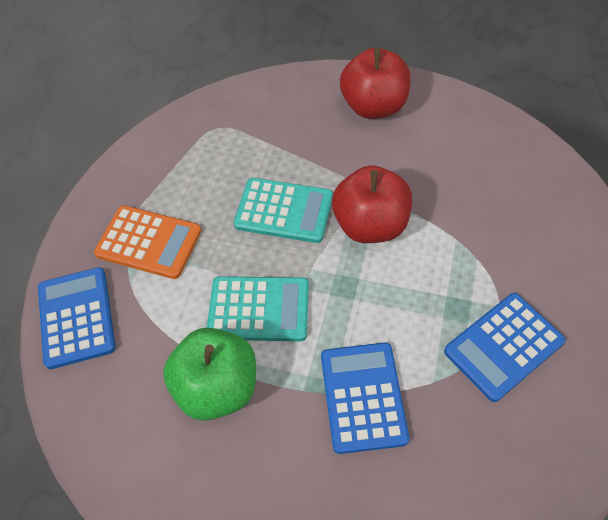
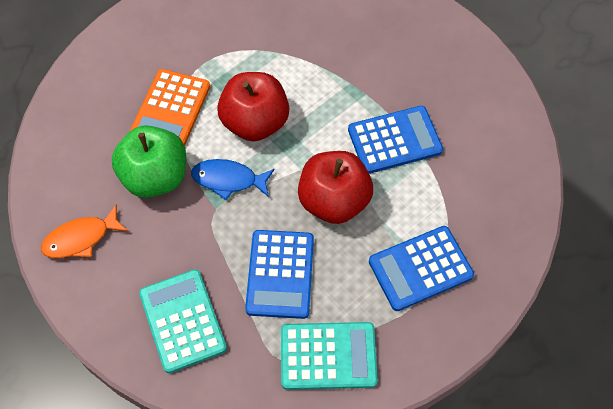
blue fish: 0 -> 1
orange fish: 0 -> 1

